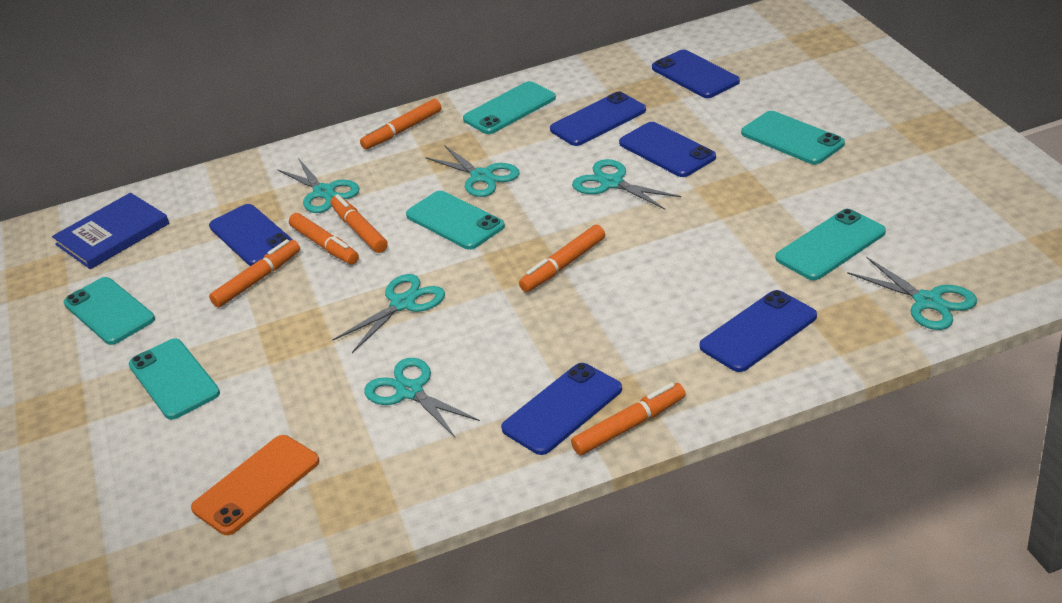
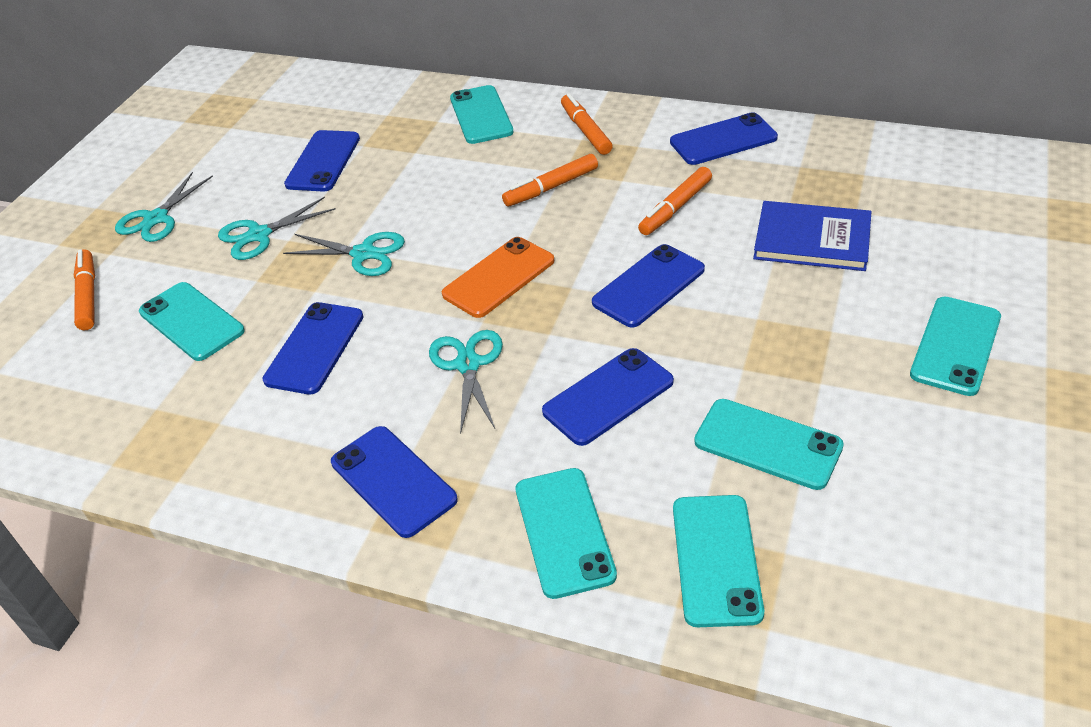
orange marker: 6 -> 4
turquoise scissors: 6 -> 4

